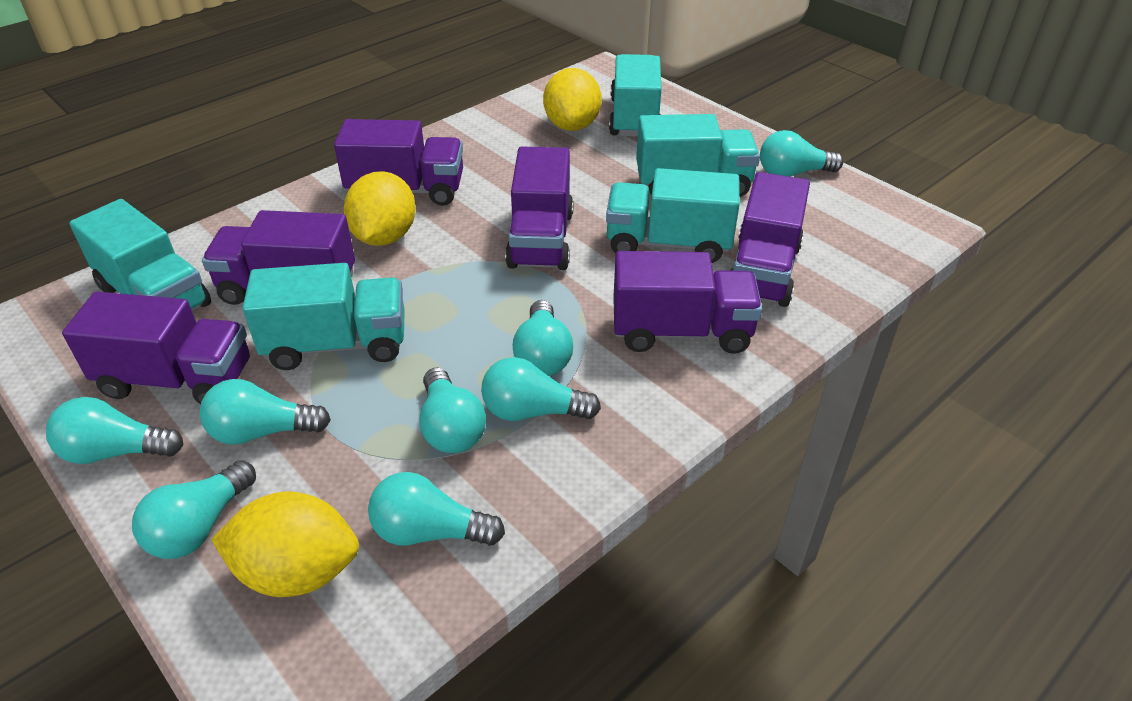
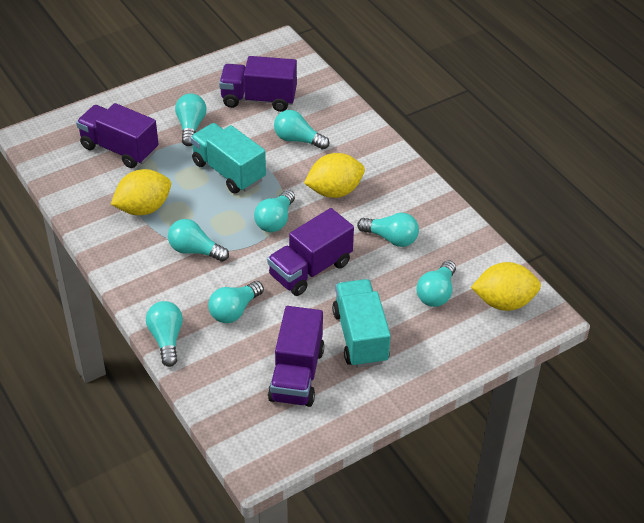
purple truck: 6 -> 4
turquoise truck: 5 -> 2

